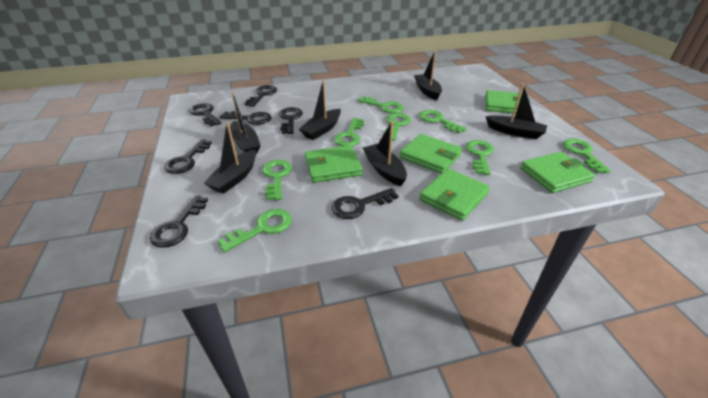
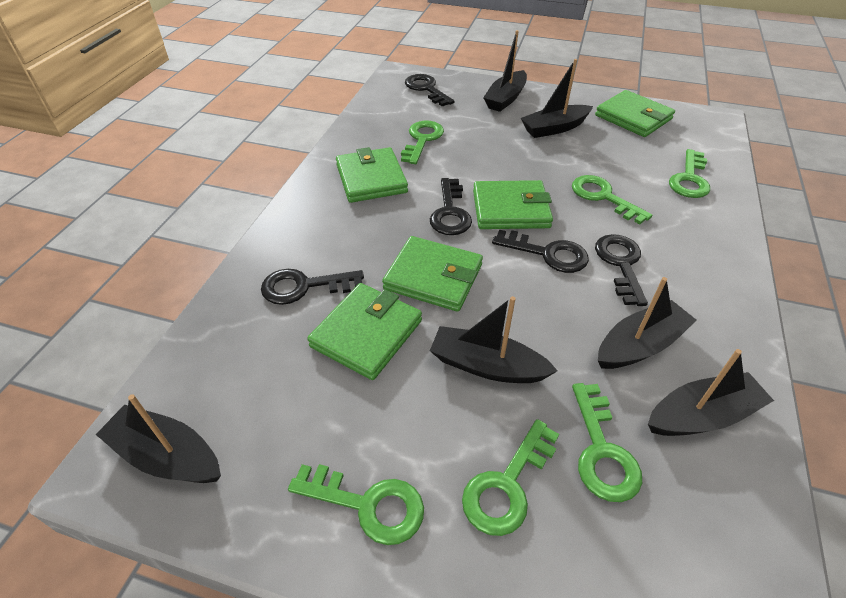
black key: 7 -> 5
green key: 8 -> 6

